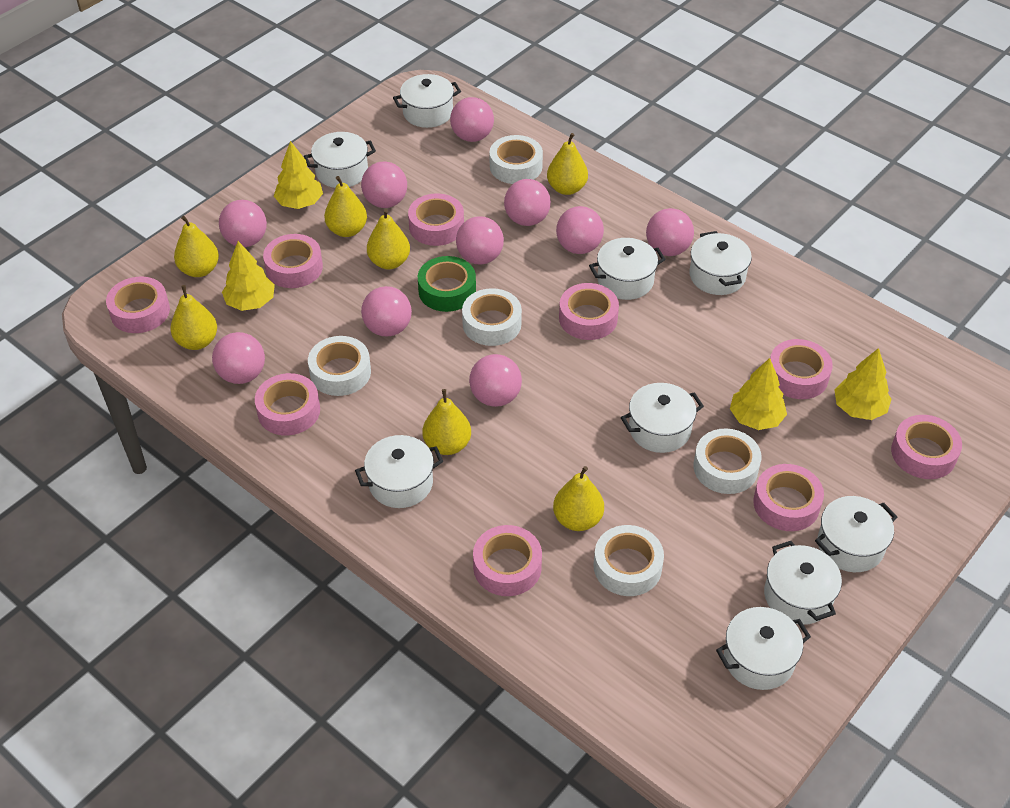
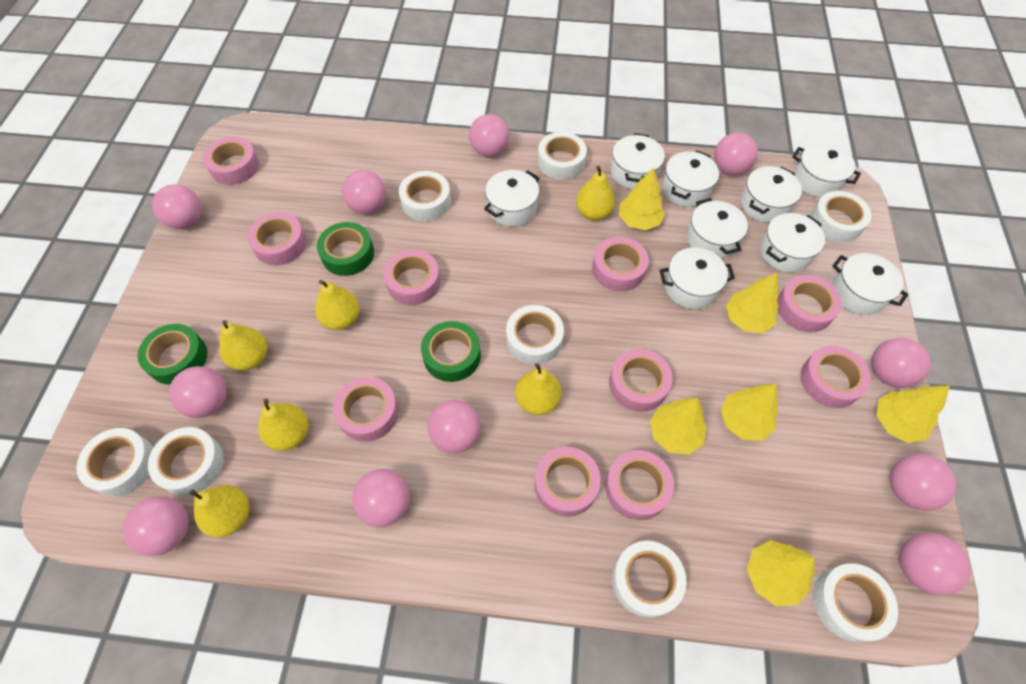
green tape: 1 -> 3
pink ball: 10 -> 11
pink tape: 9 -> 10
white tape: 5 -> 8
yellow pear: 7 -> 6
yellow tree: 4 -> 6

